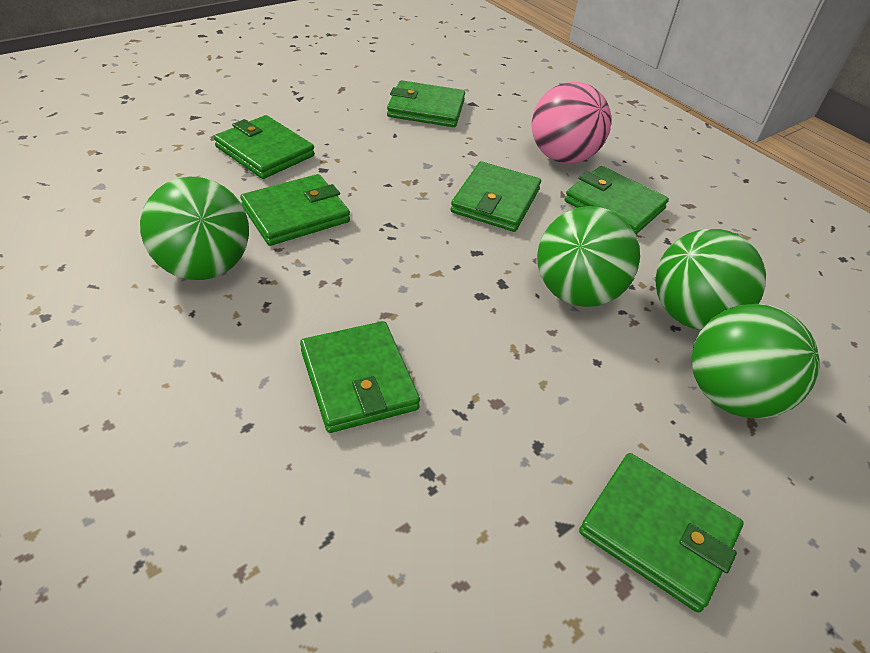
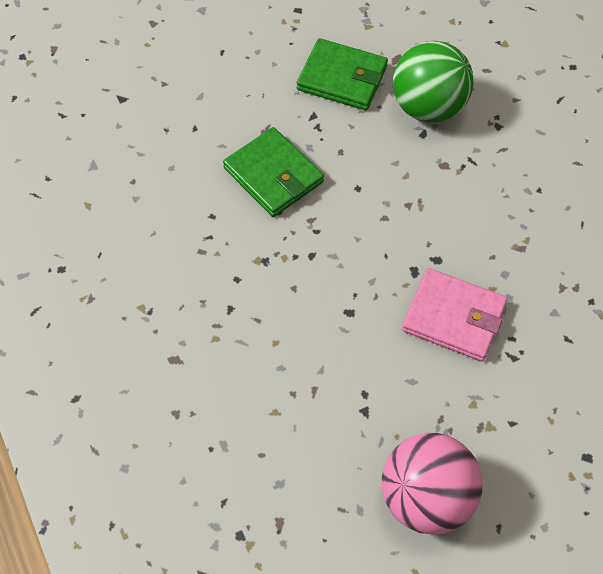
green ball: 4 -> 1
green wallet: 7 -> 2
pink wallet: 0 -> 1

